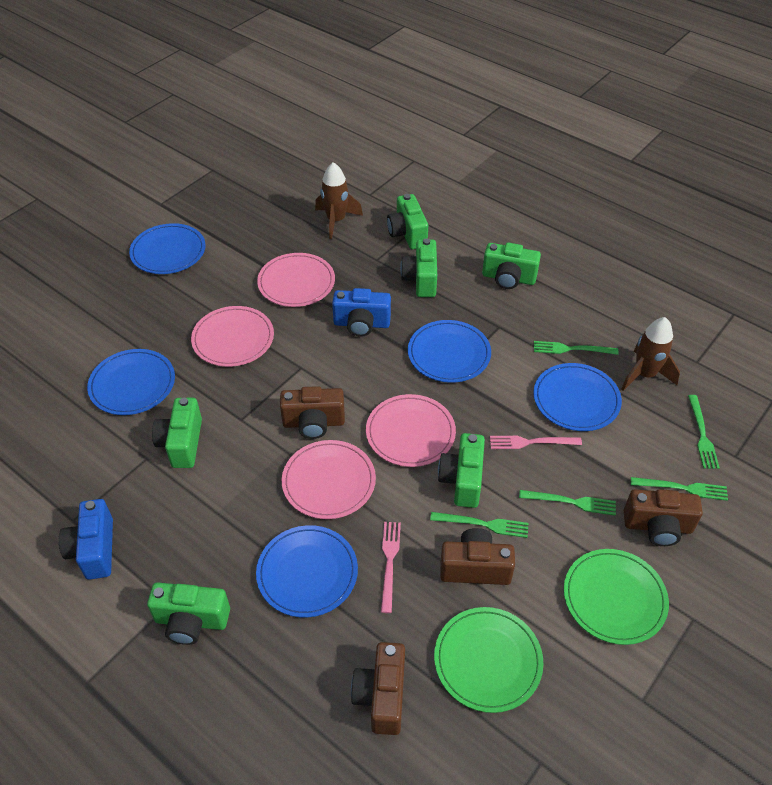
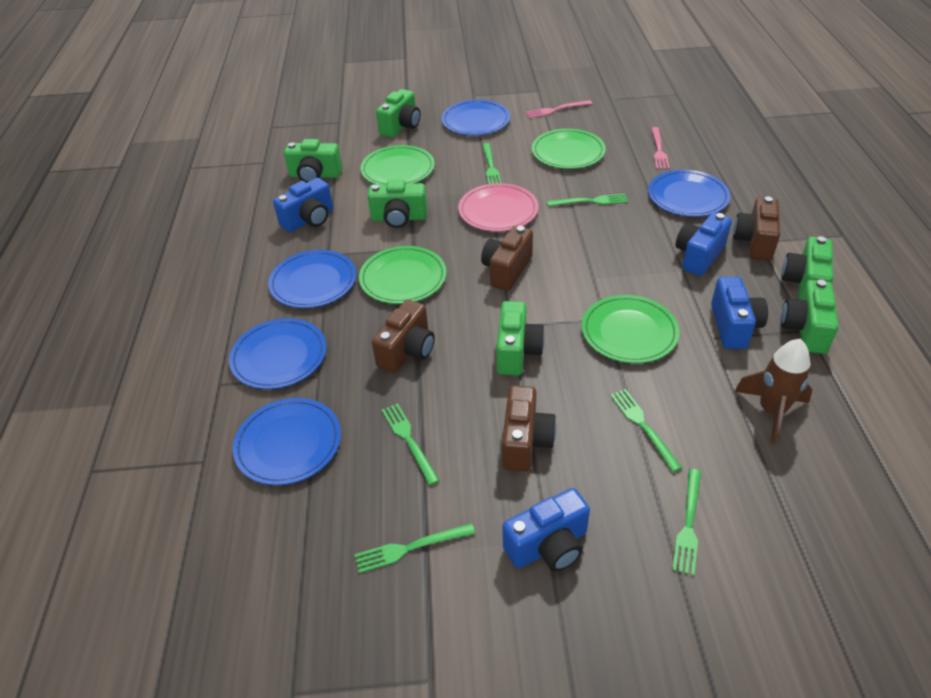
blue camera: 2 -> 4
brown rocket: 2 -> 1
green fork: 5 -> 6
green plate: 2 -> 4
pink plate: 4 -> 1

